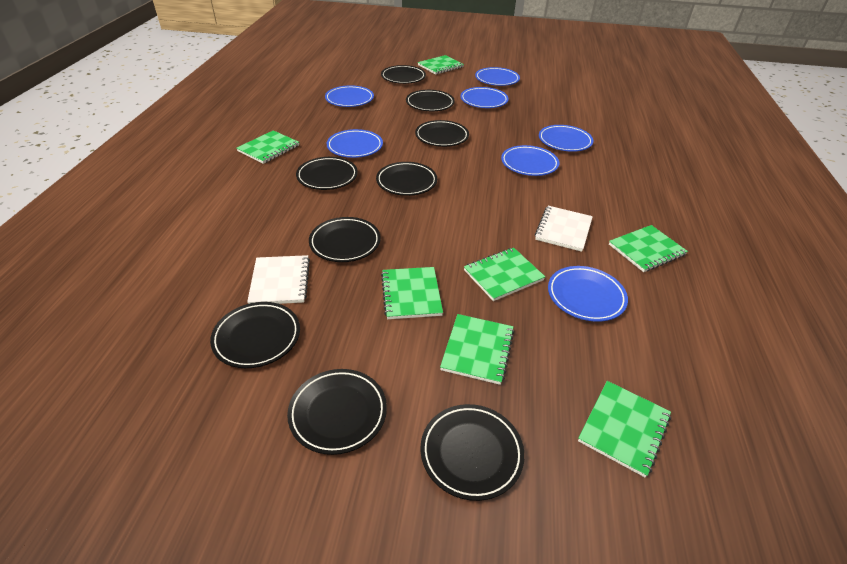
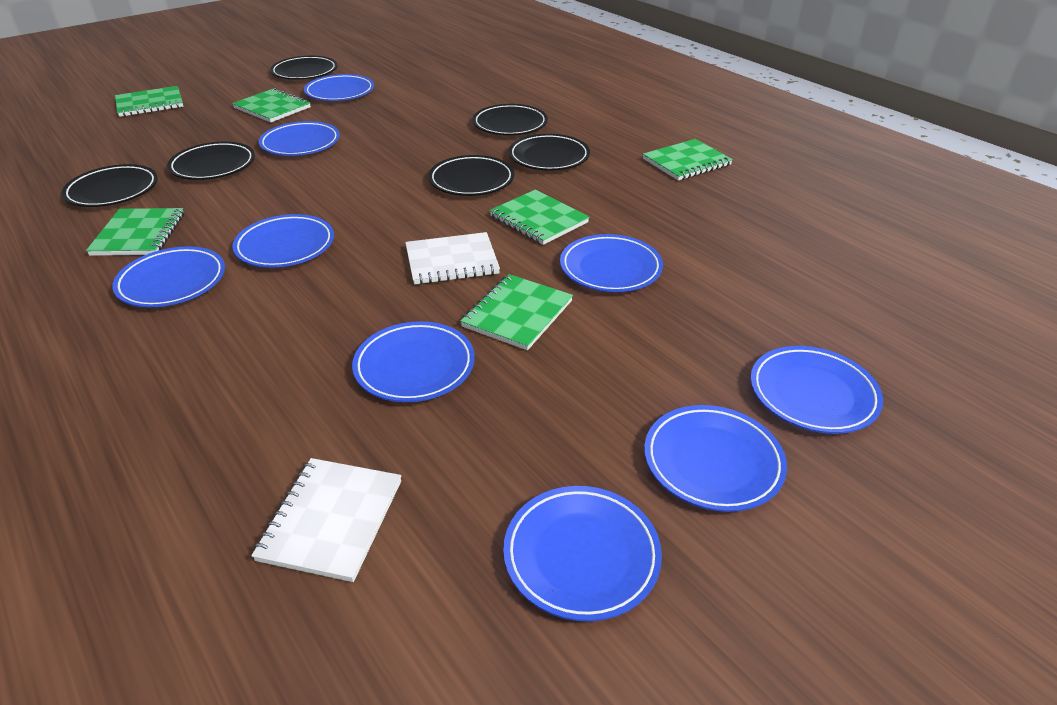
black plate: 9 -> 6
blue plate: 7 -> 9
green notebook: 7 -> 6

